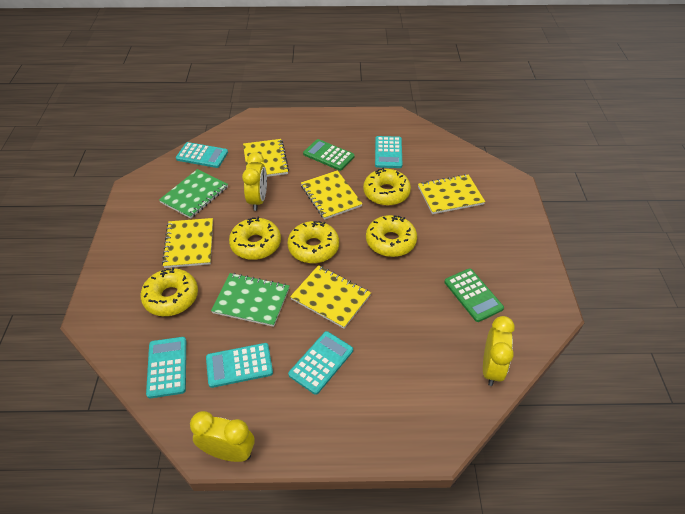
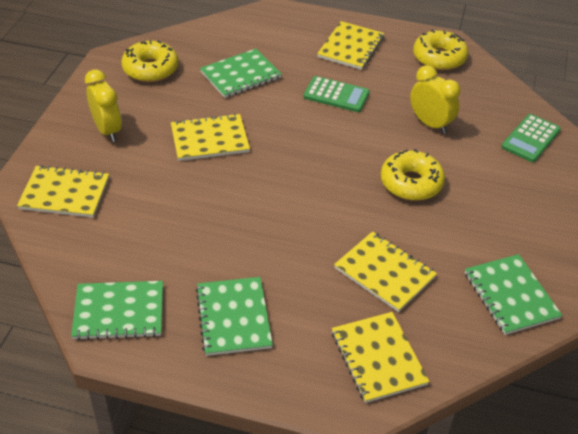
green notebook: 2 -> 4
turquoise calculator: 5 -> 0
yellow clock: 3 -> 2
yellow donut: 5 -> 3

